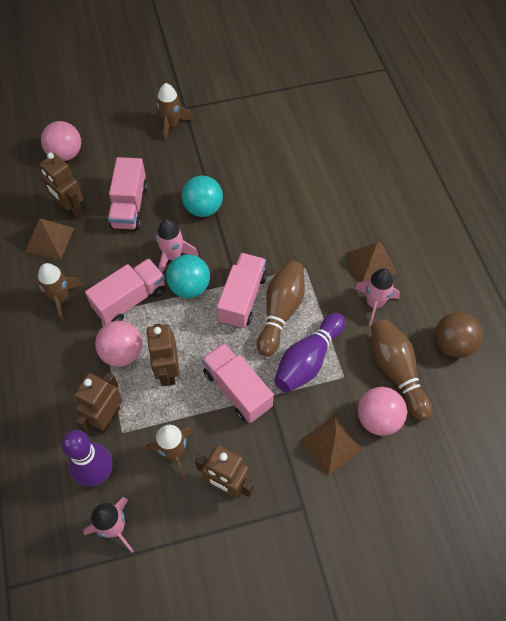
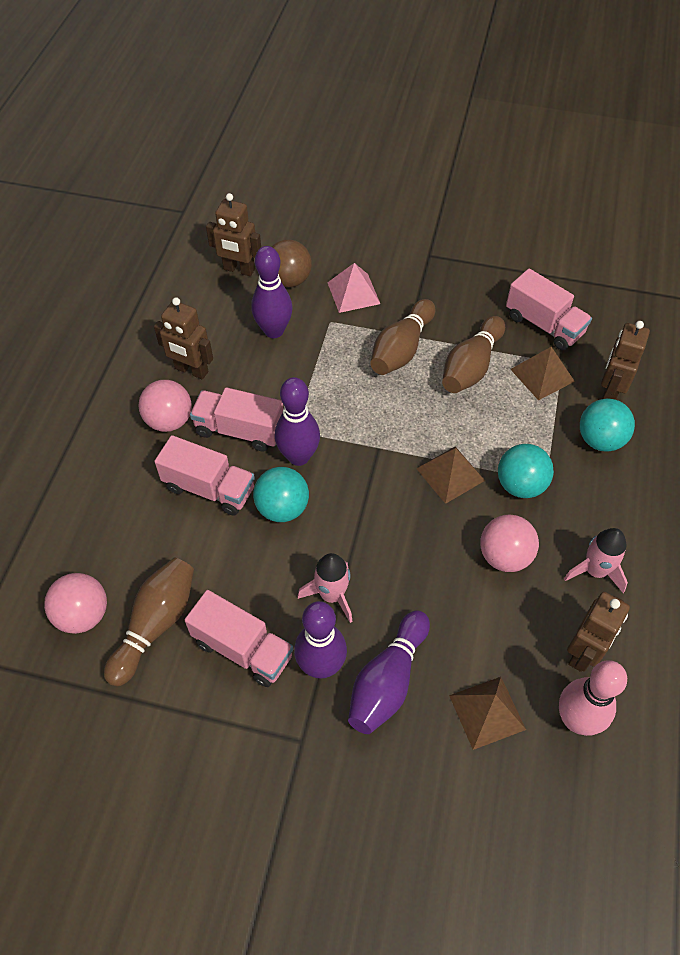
brown bowling pin: 2 -> 3
brown rocket: 3 -> 0
pink bowling pin: 0 -> 1
pink pyramid: 0 -> 1
pink rocket: 3 -> 2
purple bowling pin: 2 -> 4
turquoise ball: 2 -> 3

